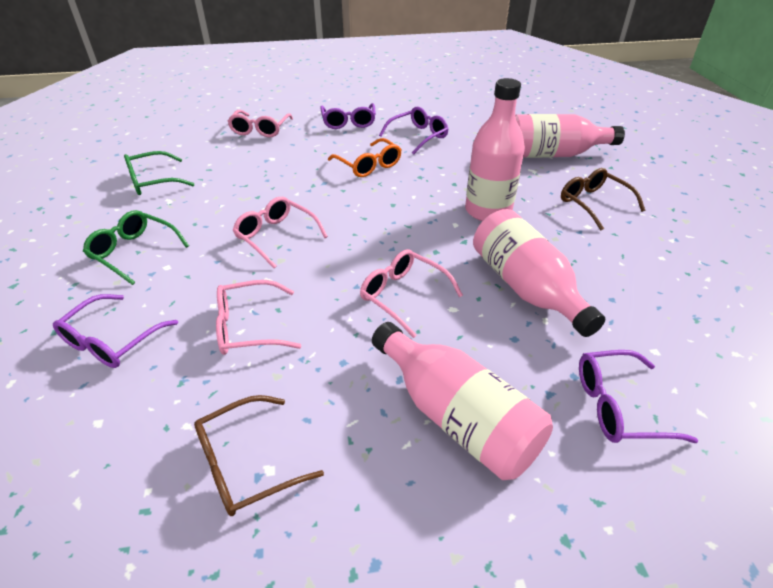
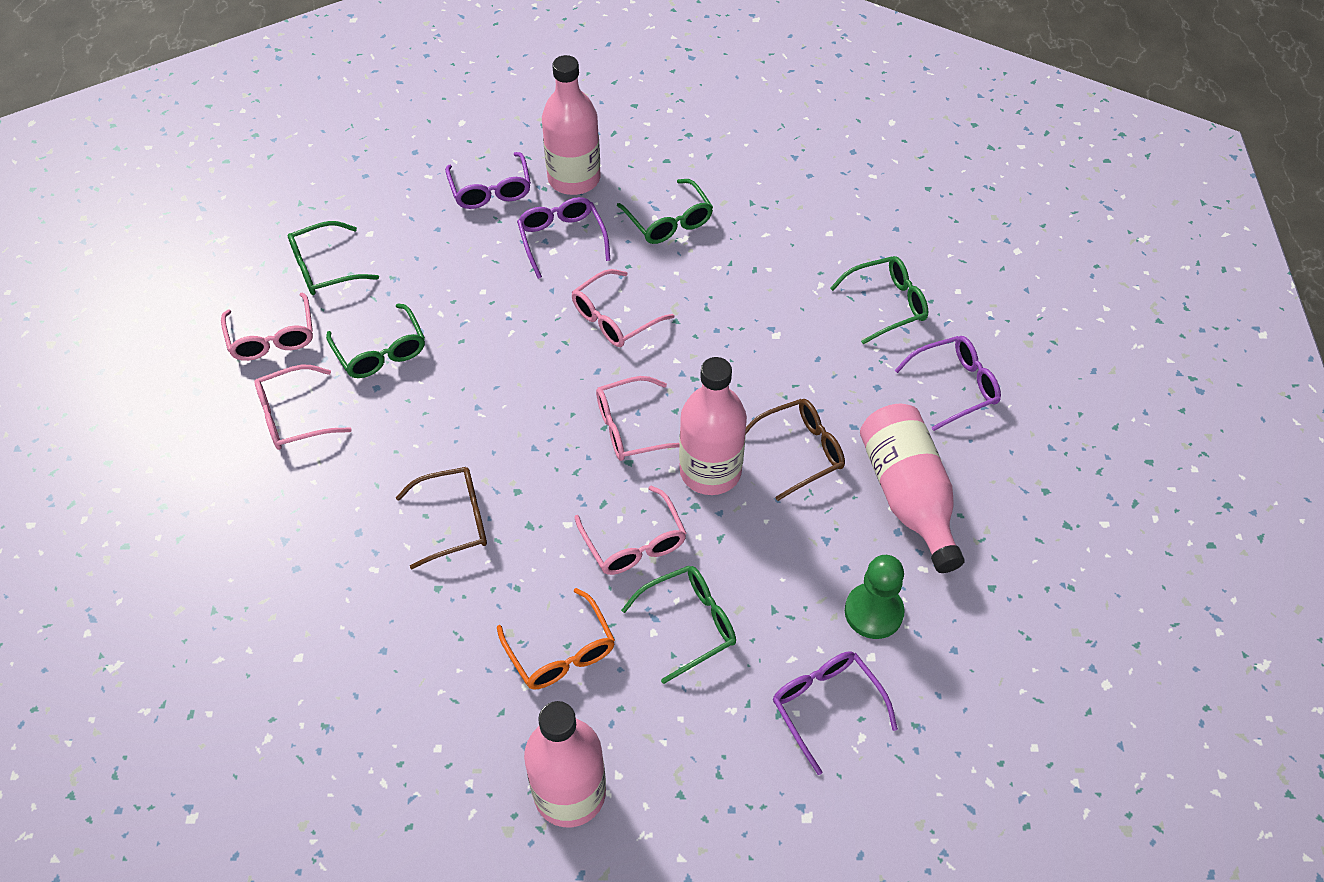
green glasses: 2 -> 5
green pawn: 0 -> 1
pink glasses: 4 -> 5

